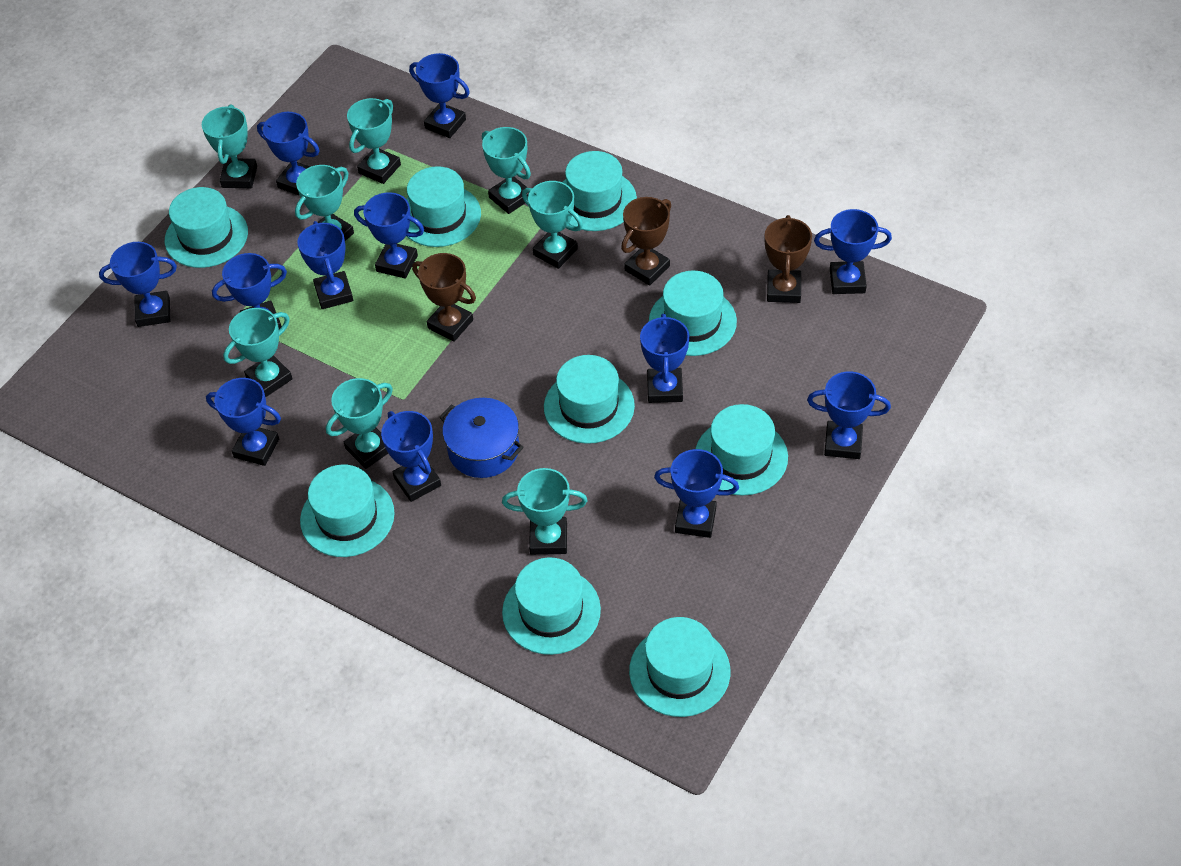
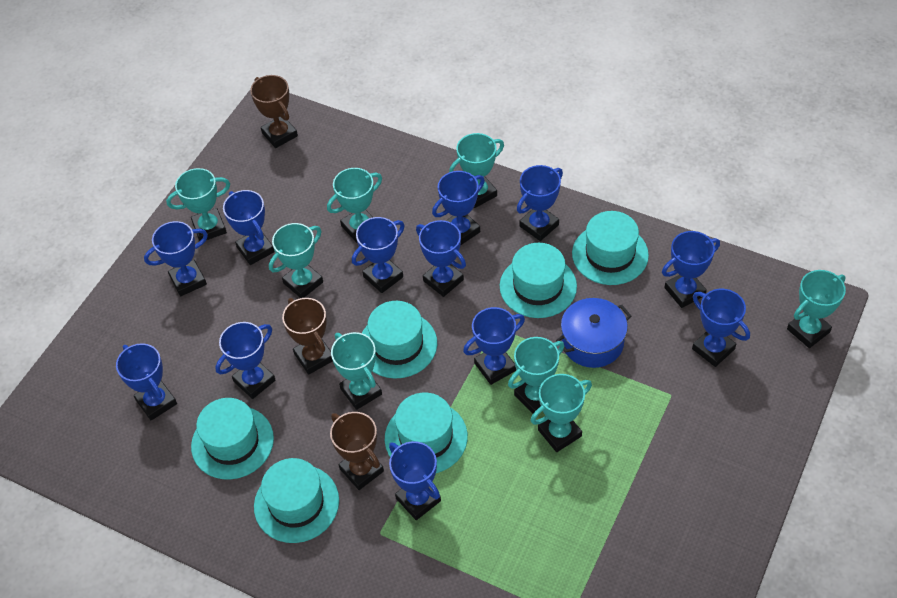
turquoise hat: 9 -> 6

